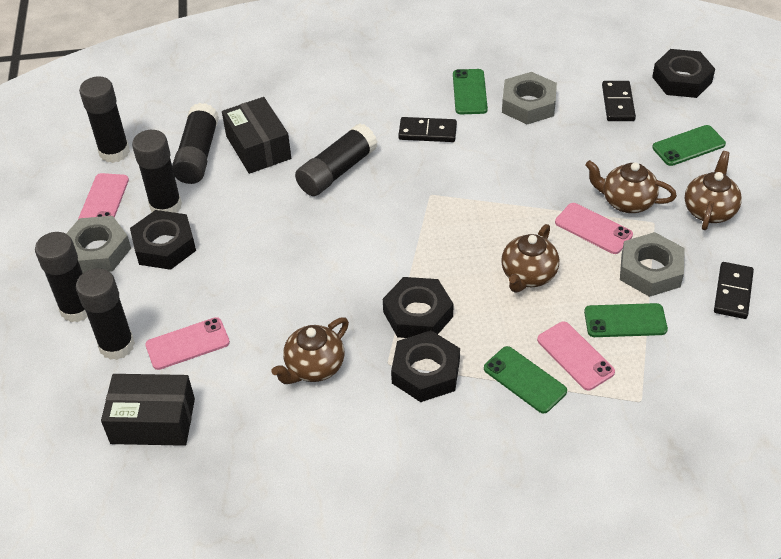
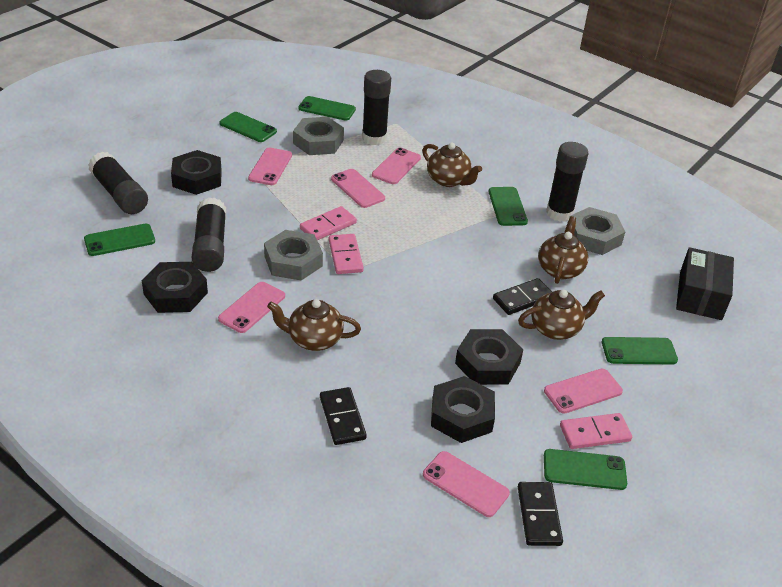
black box: 2 -> 1
black glue stick: 6 -> 4
green phone: 4 -> 6
pink domino: 0 -> 3
pink phone: 4 -> 6

